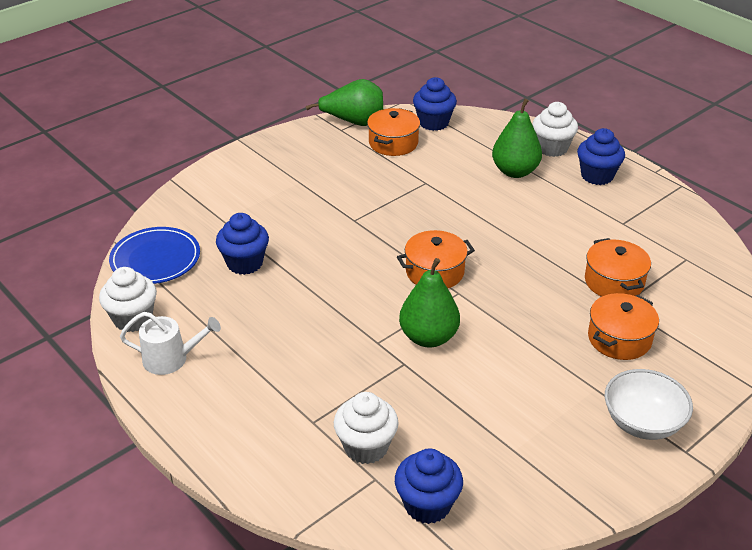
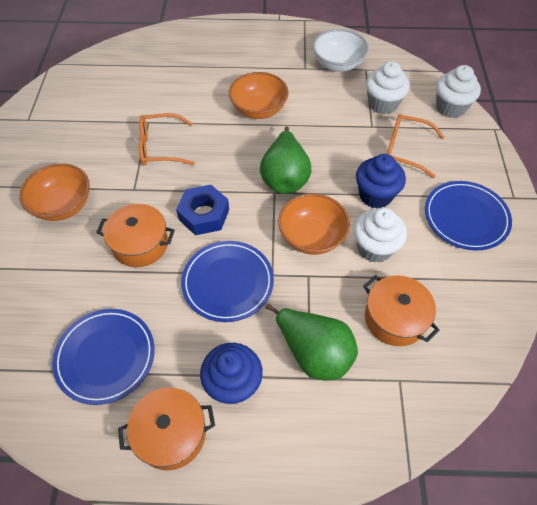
blue cupcake: 4 -> 2
blue nut: 0 -> 1
blue plate: 1 -> 3
green pear: 3 -> 2
orange bowl: 0 -> 3
orange glasses: 0 -> 2
orange pot: 4 -> 3
white watering can: 1 -> 0

